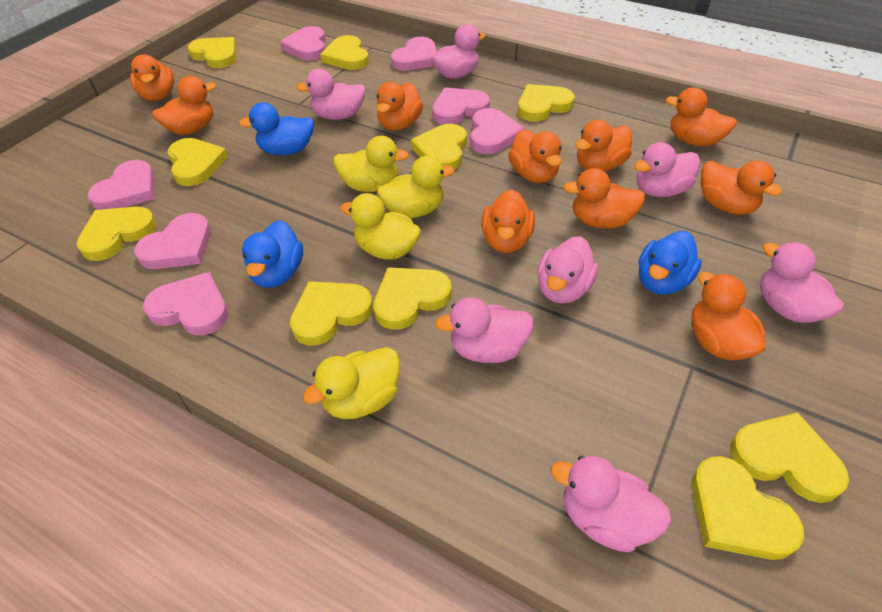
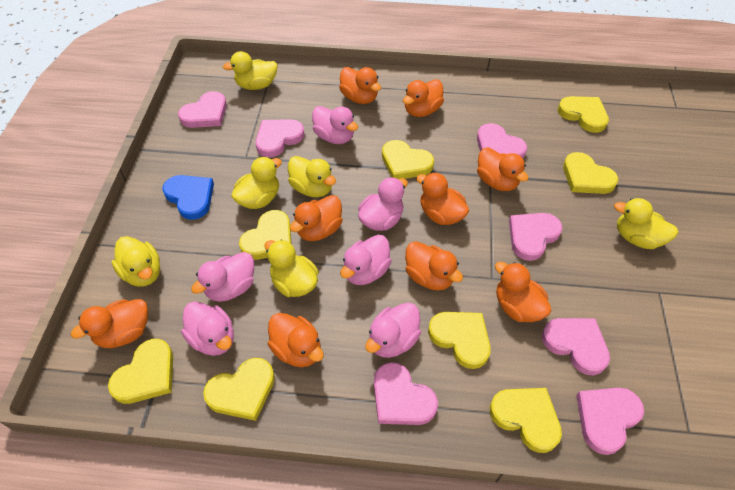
blue duck: 3 -> 0
blue heart: 0 -> 1
orange duck: 10 -> 9
pink duck: 7 -> 6
yellow duck: 4 -> 6
yellow heart: 10 -> 8

